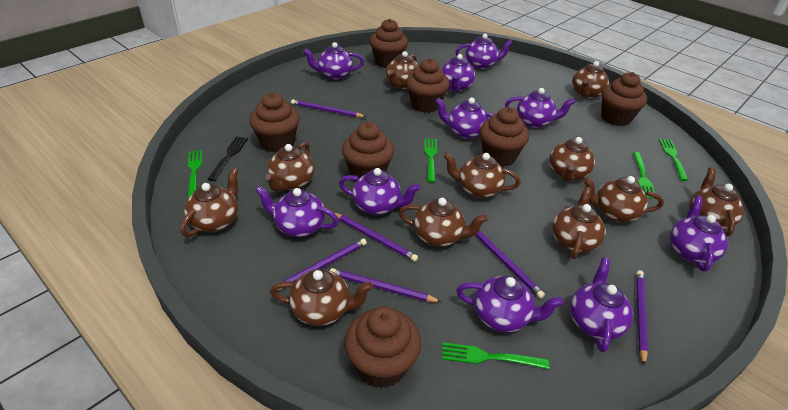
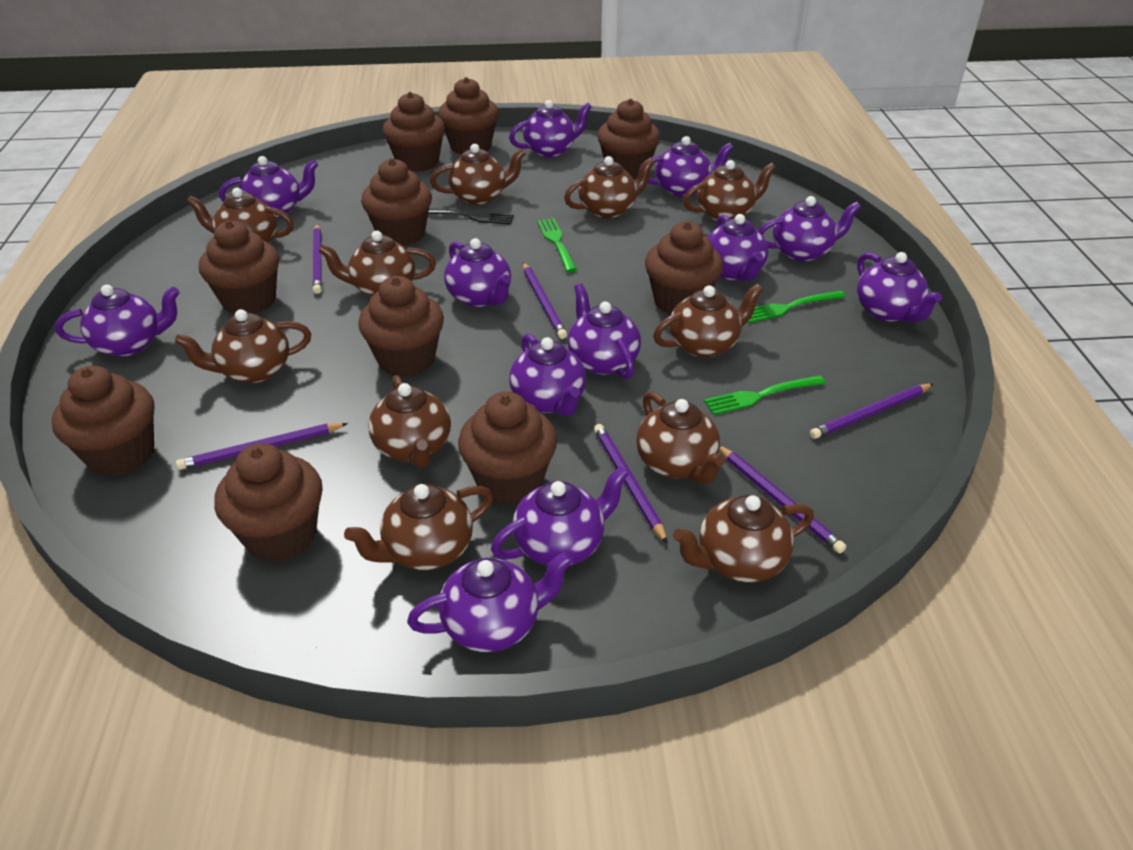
brown cupcake: 7 -> 10
green fork: 5 -> 3
purple teapot: 10 -> 12

